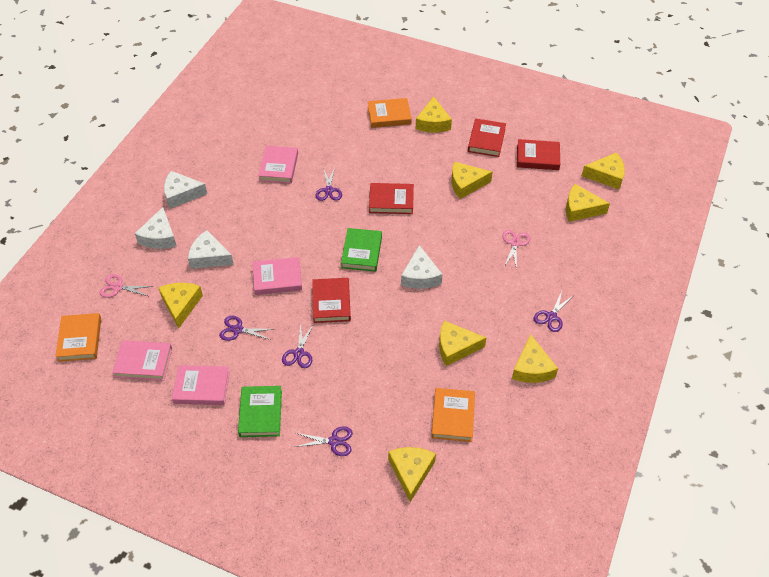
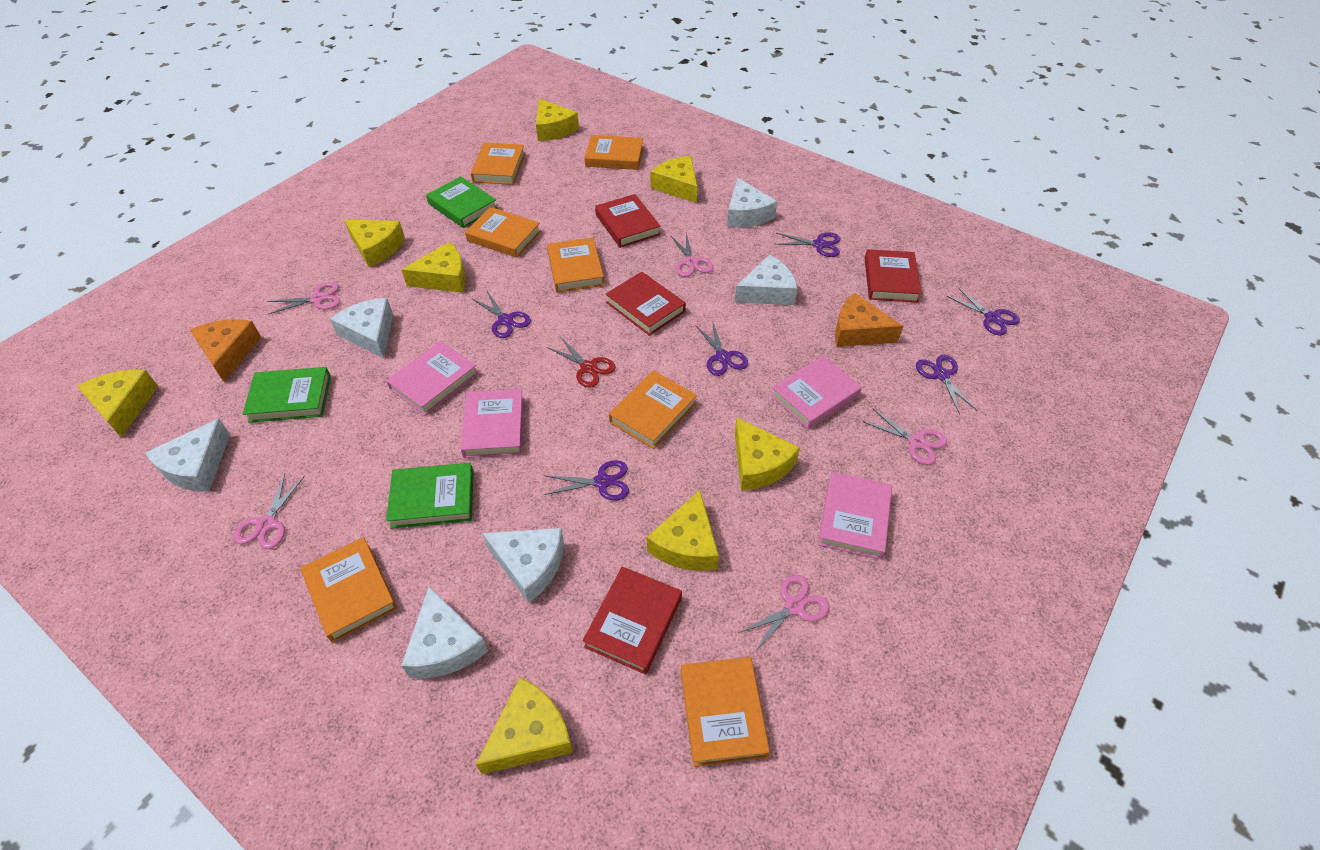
green book: 2 -> 3
orange book: 3 -> 7
orange cheese: 0 -> 2
pink scissors: 2 -> 5
purple scissors: 5 -> 6
red scissors: 0 -> 1
white cheese: 4 -> 6

